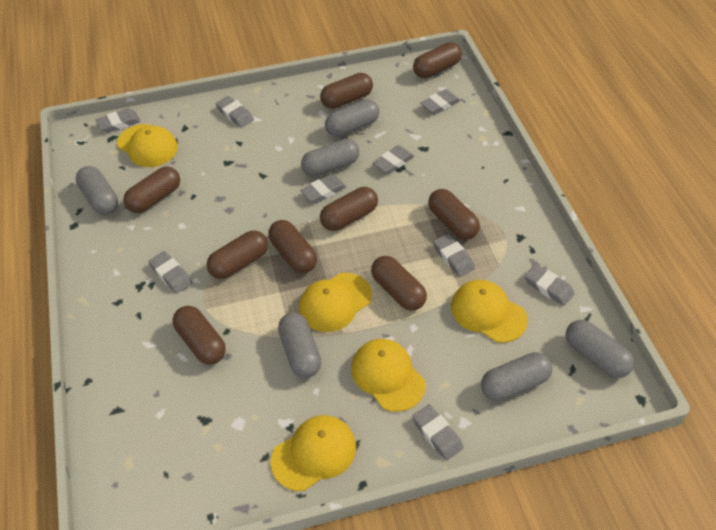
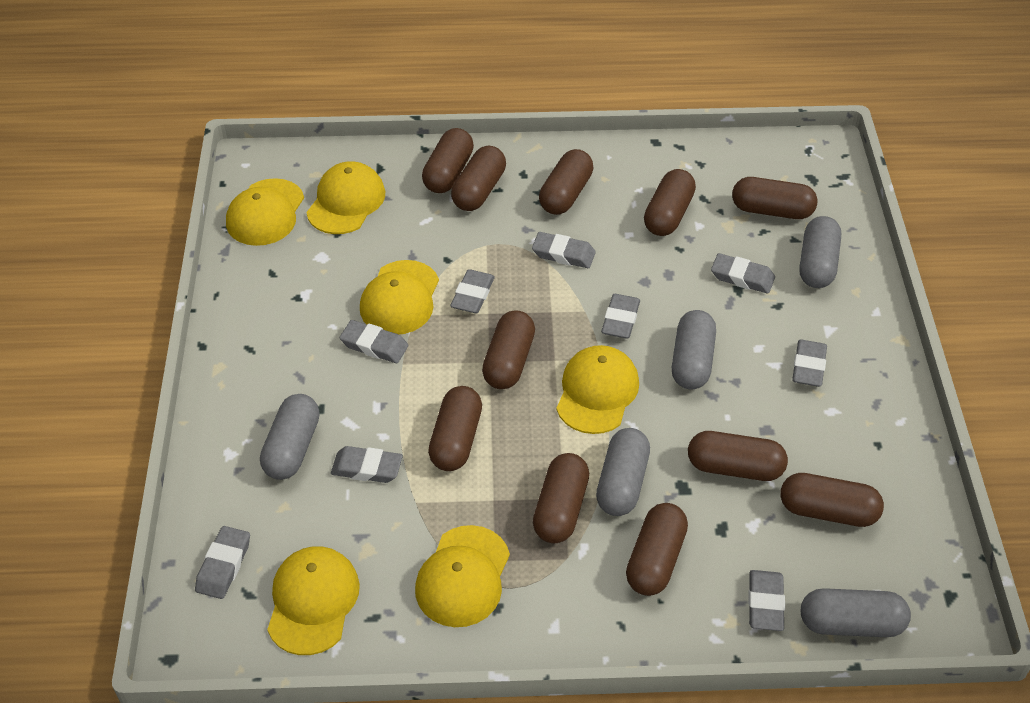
brown capsule: 9 -> 11
grey capsule: 6 -> 5
yellow cap: 5 -> 6

